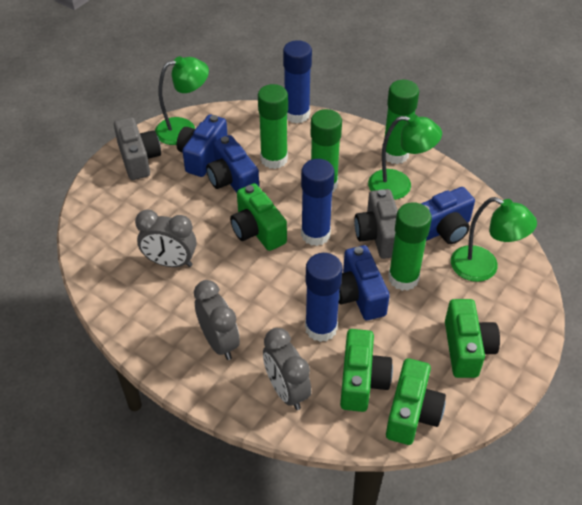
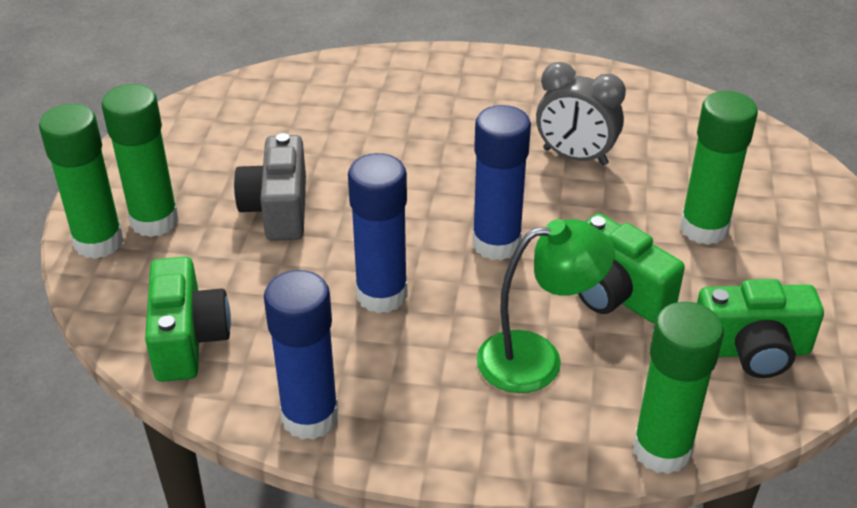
blue camera: 4 -> 0
green camera: 4 -> 3
green lamp: 3 -> 1
grey camera: 2 -> 1
grey clock: 3 -> 1

